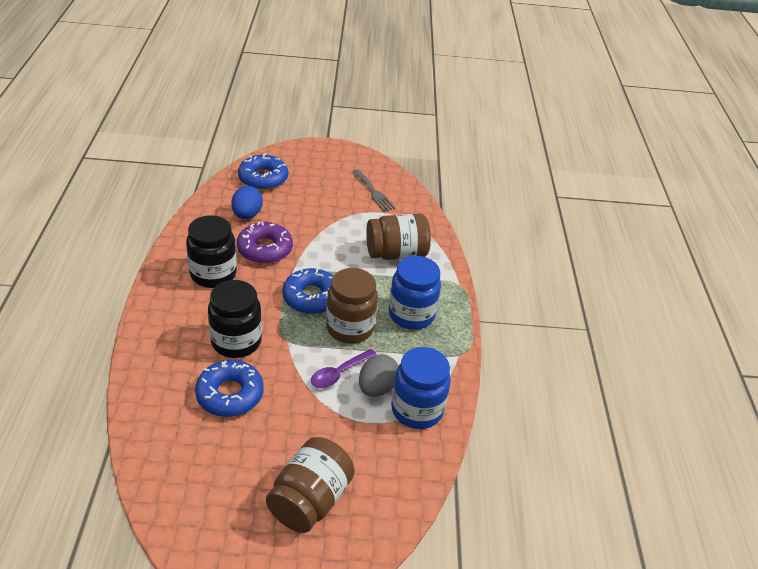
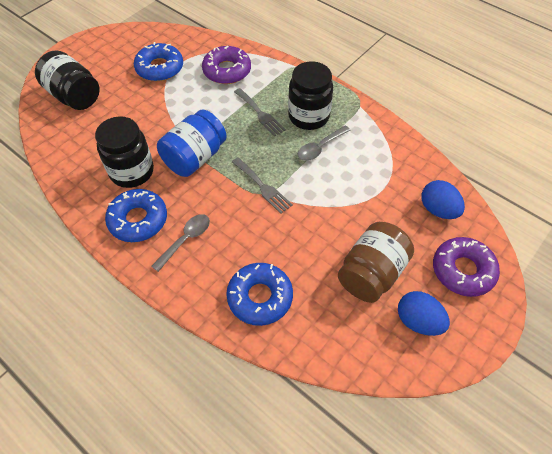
black jar: 2 -> 3
blue egg: 1 -> 2
blue jar: 2 -> 1
brown jar: 3 -> 1
grey egg: 1 -> 0
grey fork: 1 -> 2
grey spoon: 0 -> 2
purple donut: 1 -> 2
purple spoon: 1 -> 0

